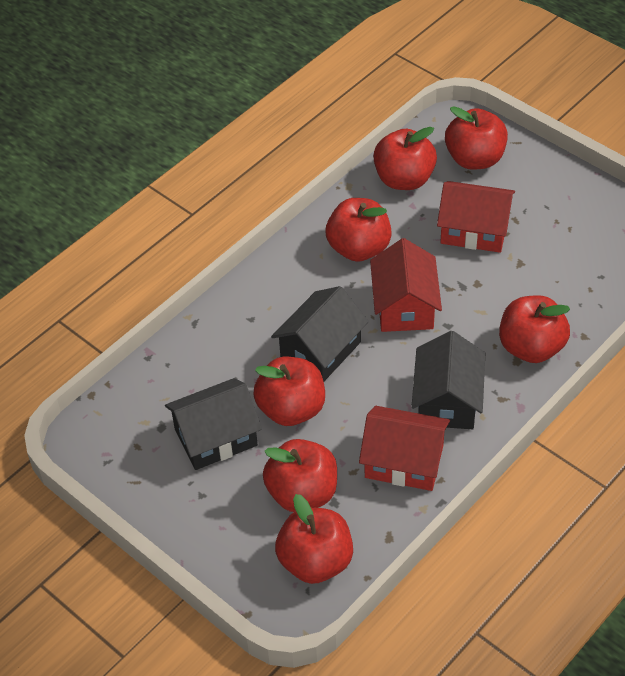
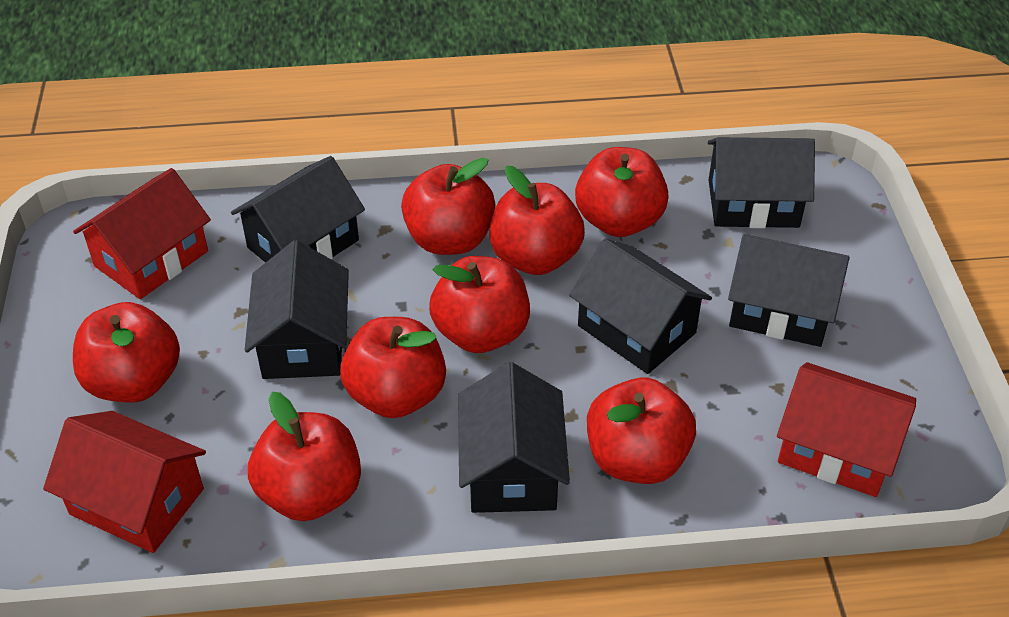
black house: 3 -> 6
red apple: 7 -> 8

